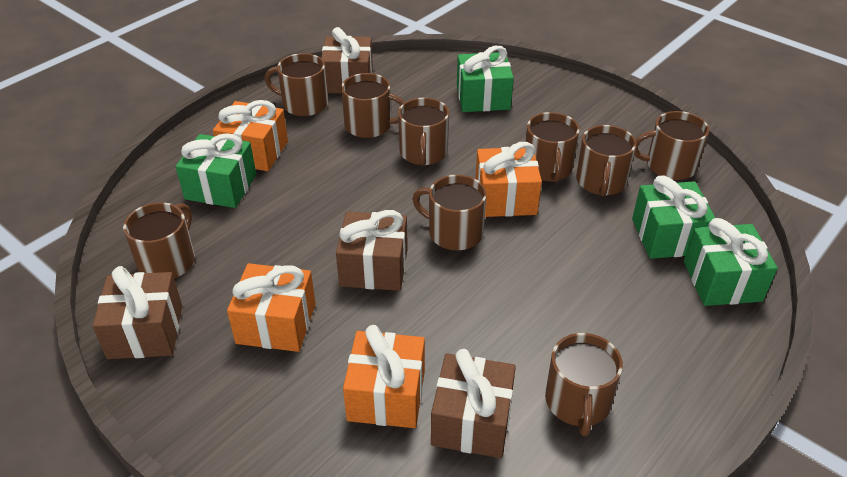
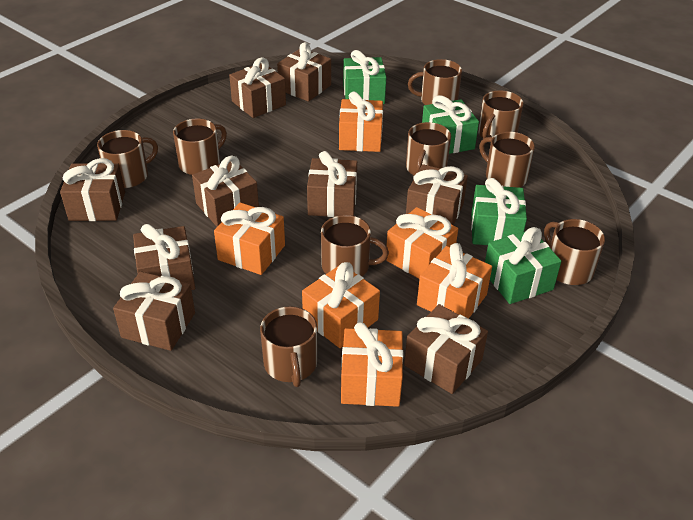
brown gift: 4 -> 9
orange gift: 4 -> 6

